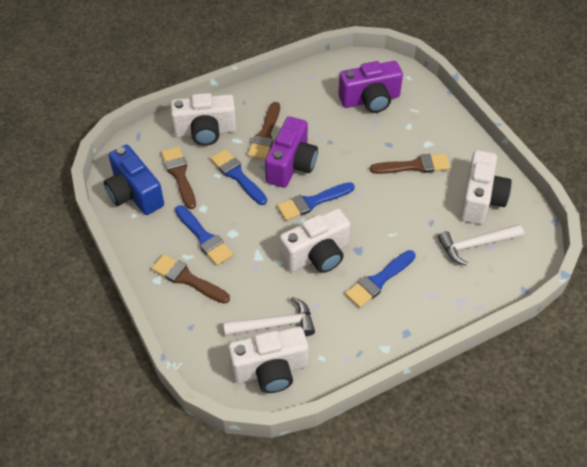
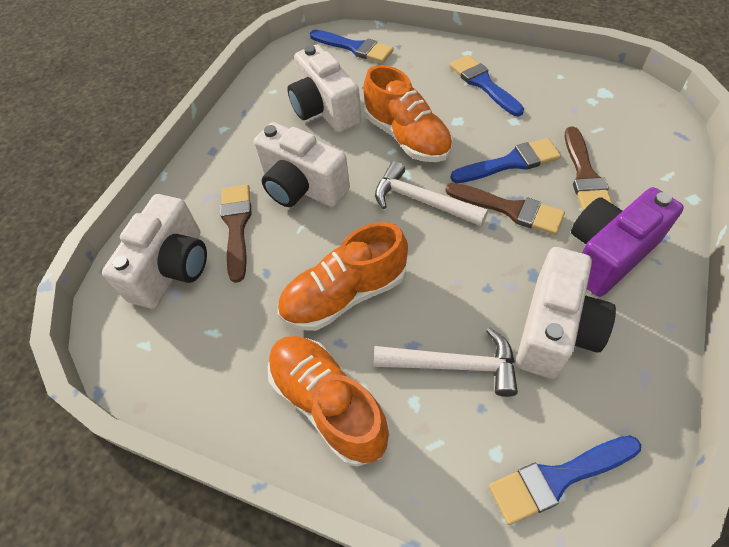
blue camera: 1 -> 0
brown brush: 4 -> 3
orange shoe: 0 -> 3
purple camera: 2 -> 1

